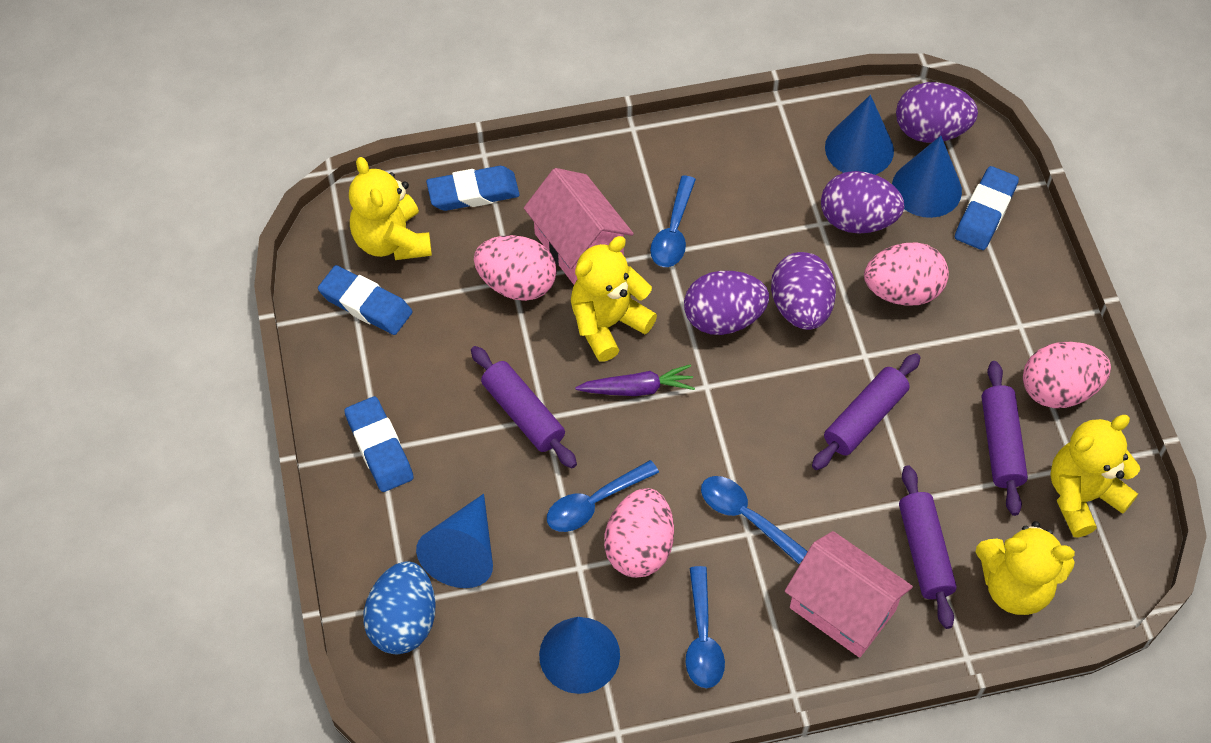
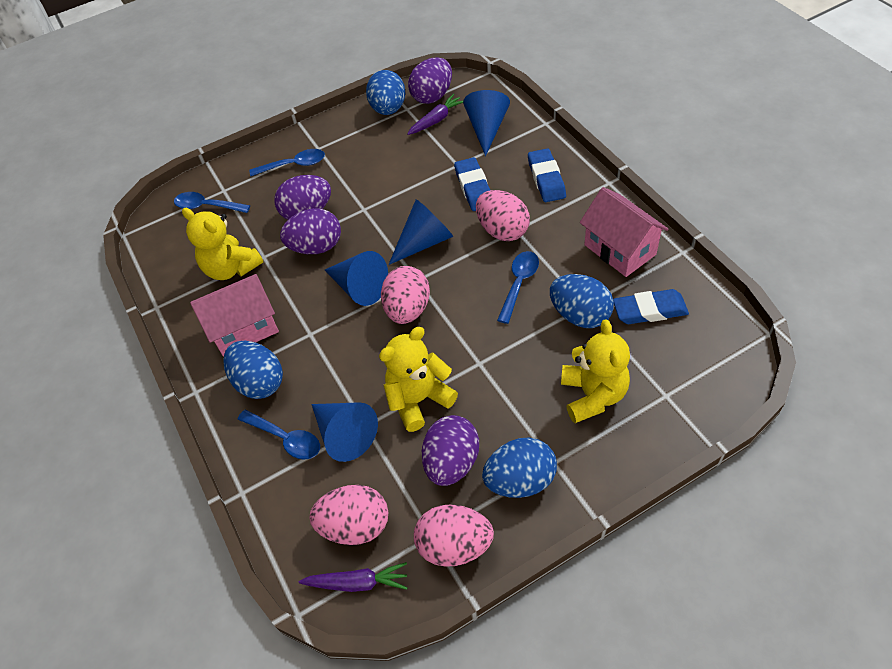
blue egg: 1 -> 4
blue eraser: 4 -> 3
purple carrot: 1 -> 2
purple rolling pin: 4 -> 0
yellow teddy bear: 4 -> 3

